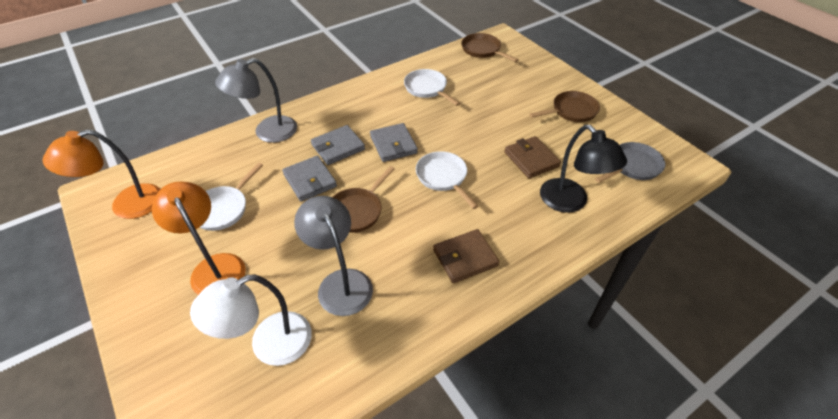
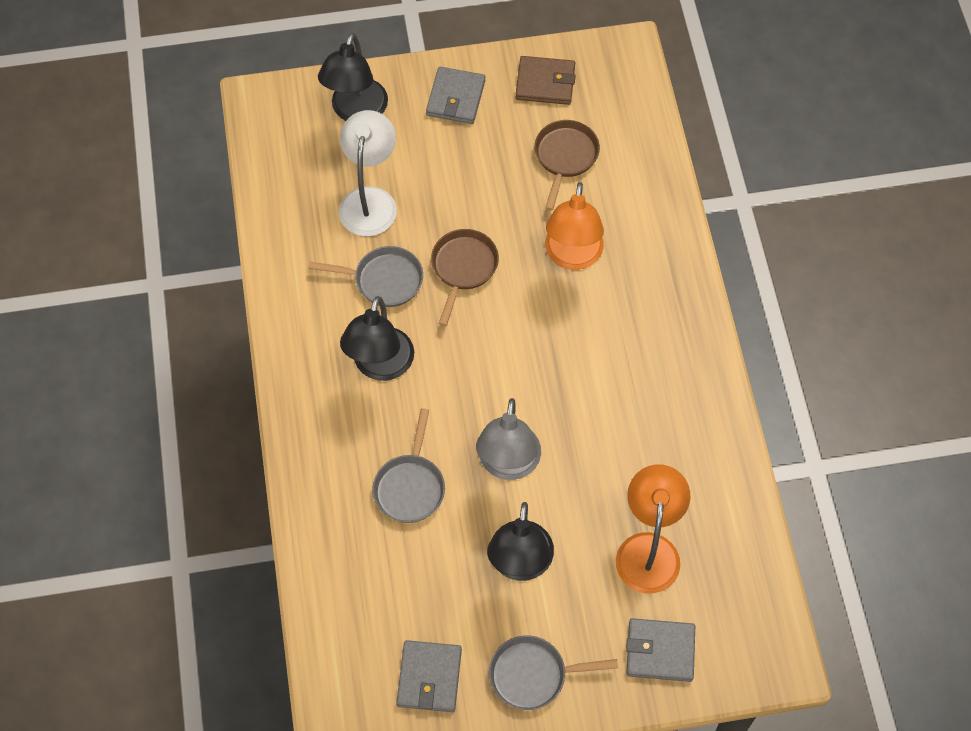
black lamp: 1 -> 3
brown pan: 3 -> 2
brown wallet: 2 -> 1
grey lamp: 2 -> 1
grey pan: 1 -> 3
white pan: 3 -> 0

